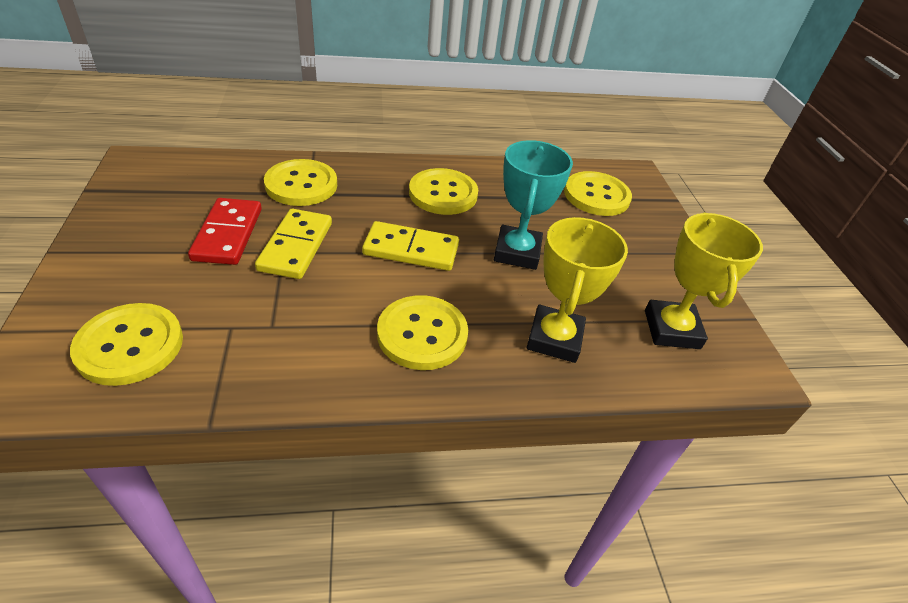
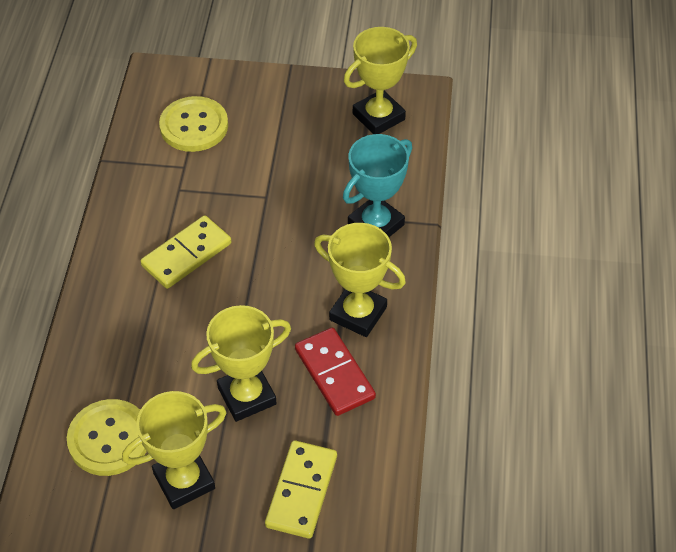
yellow button: 5 -> 2
yellow trophy: 2 -> 4

